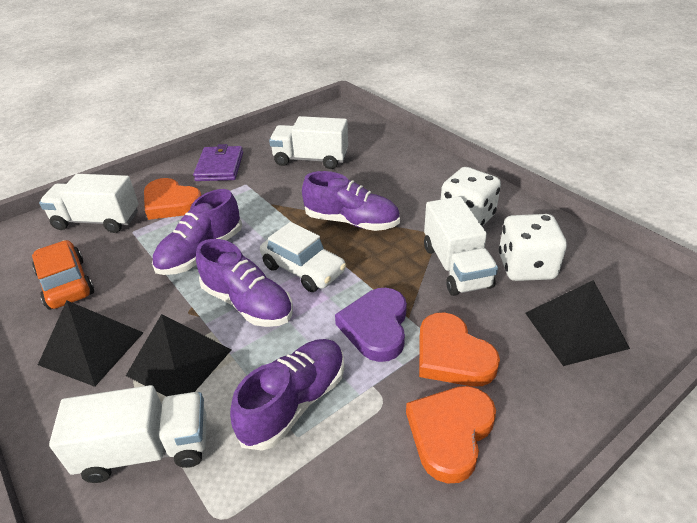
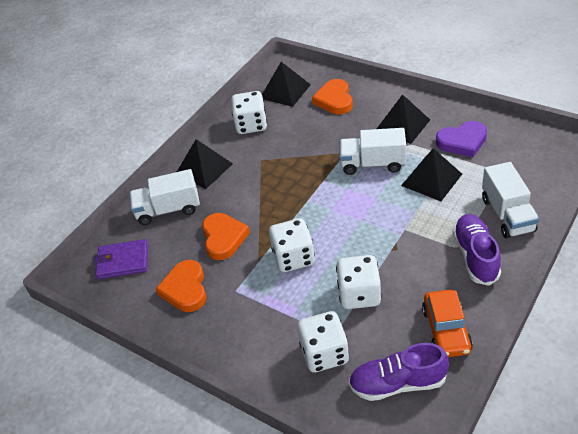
black pyramid: 3 -> 4
purple shoe: 4 -> 2
white car: 1 -> 0
white dice: 2 -> 4
white truck: 4 -> 3

